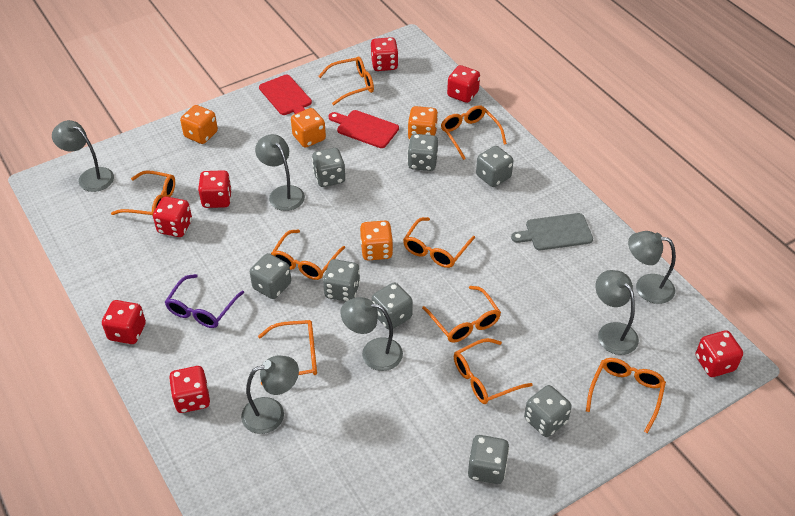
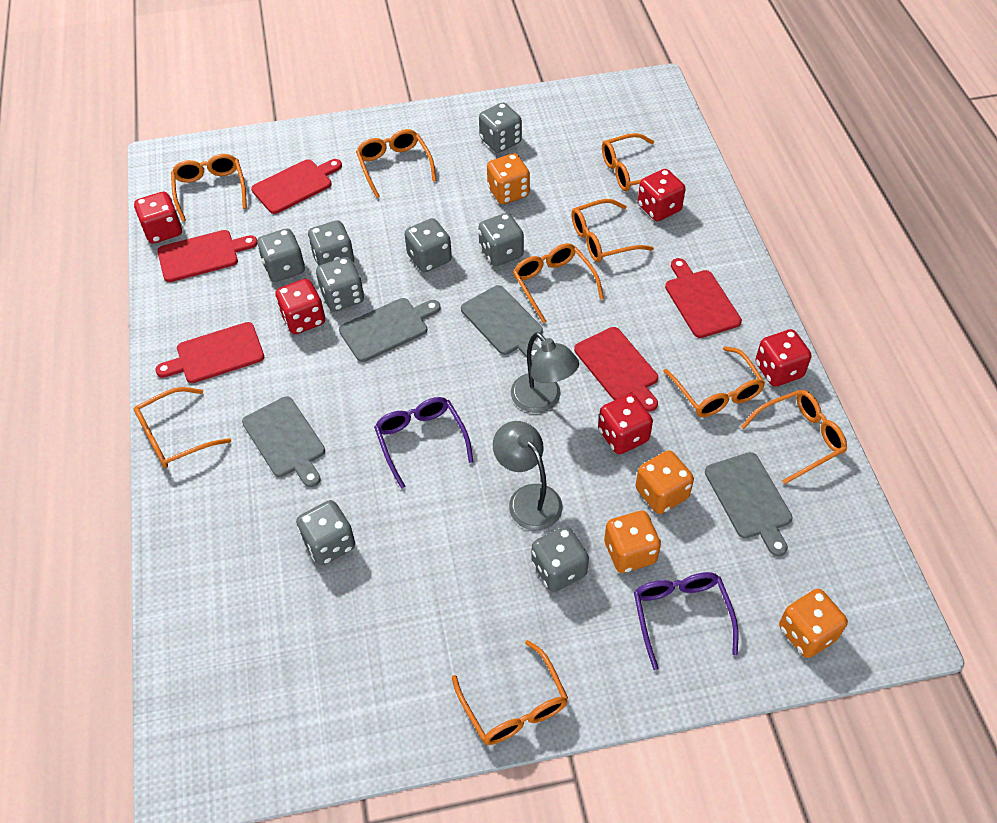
grey cutting board: 1 -> 4
grey lamp: 6 -> 2
purple glasses: 1 -> 2
red cutting board: 2 -> 5
red dice: 7 -> 5

